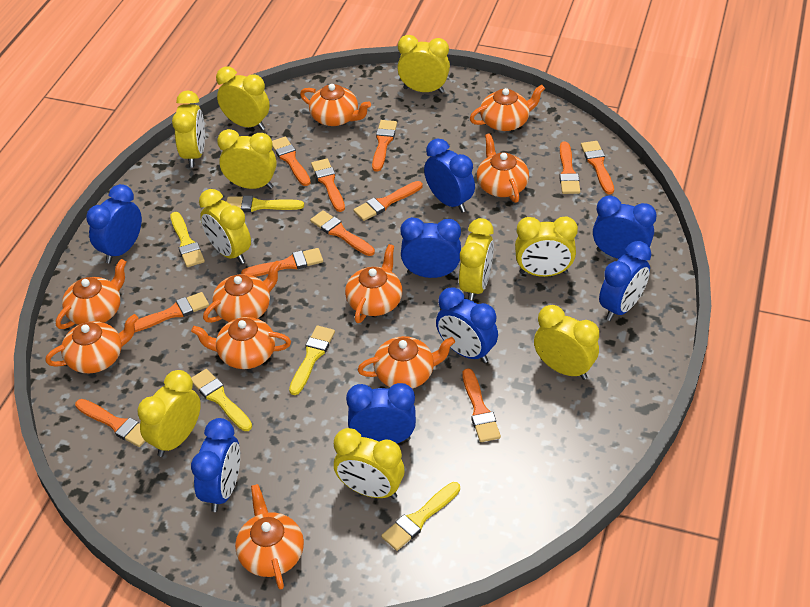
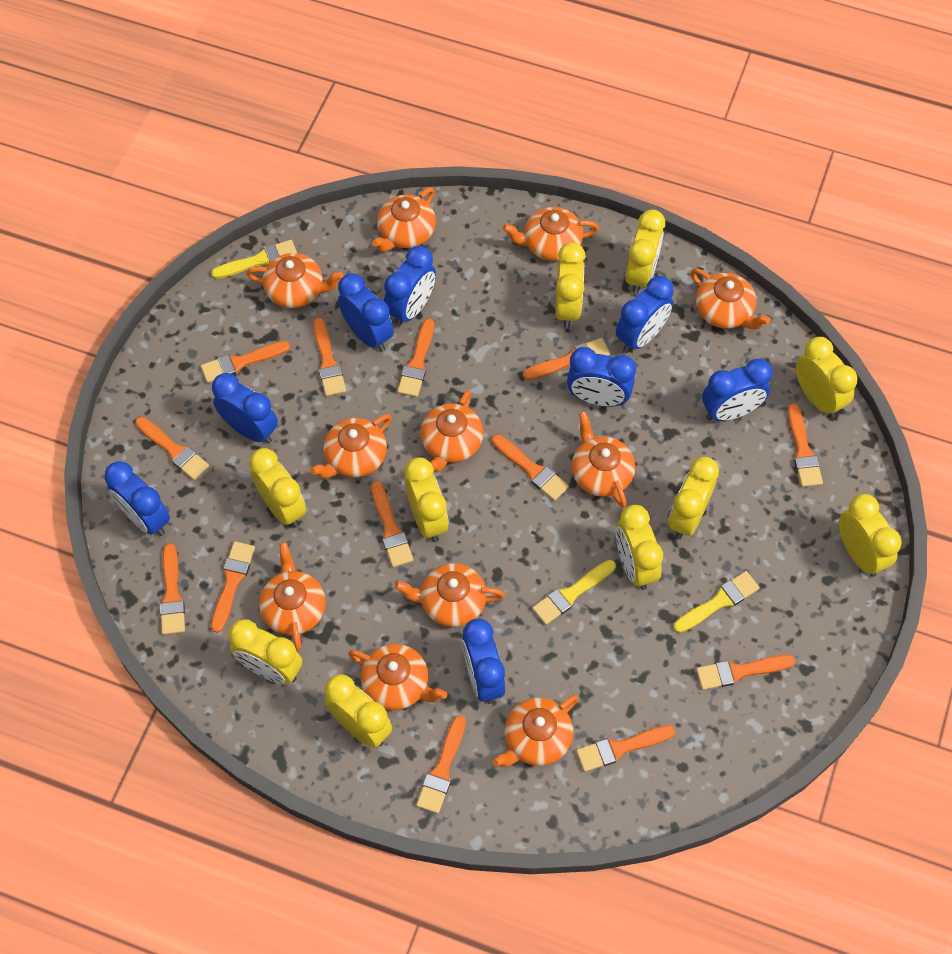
orange brush: 11 -> 13
orange teapot: 10 -> 11
yellow brush: 5 -> 3

